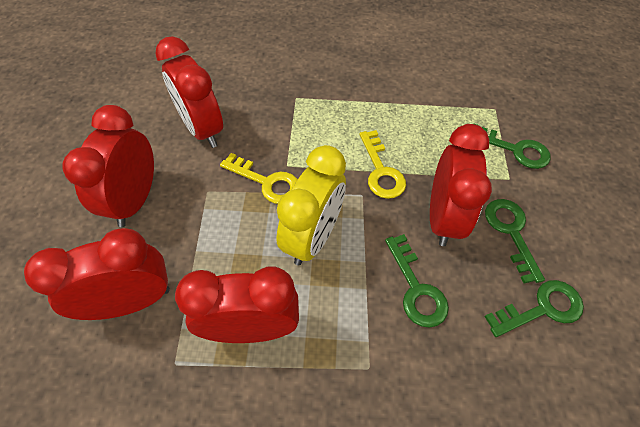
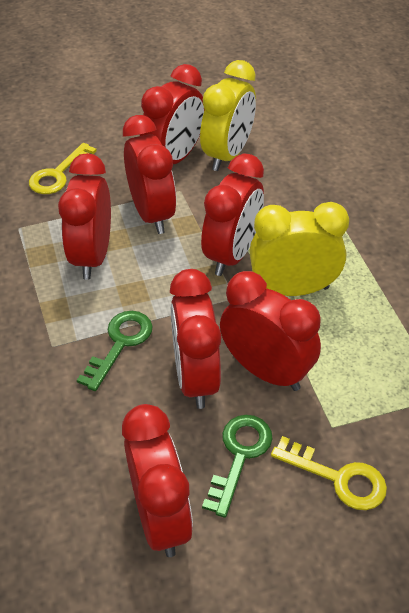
green key: 4 -> 2
red clock: 5 -> 7
yellow clock: 1 -> 2

